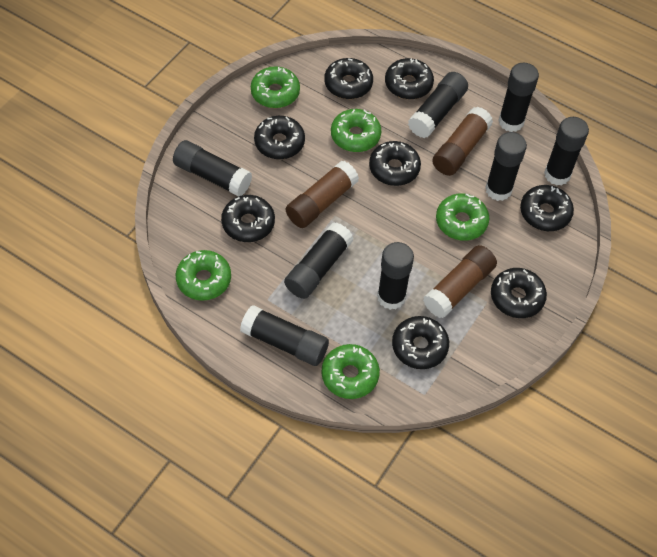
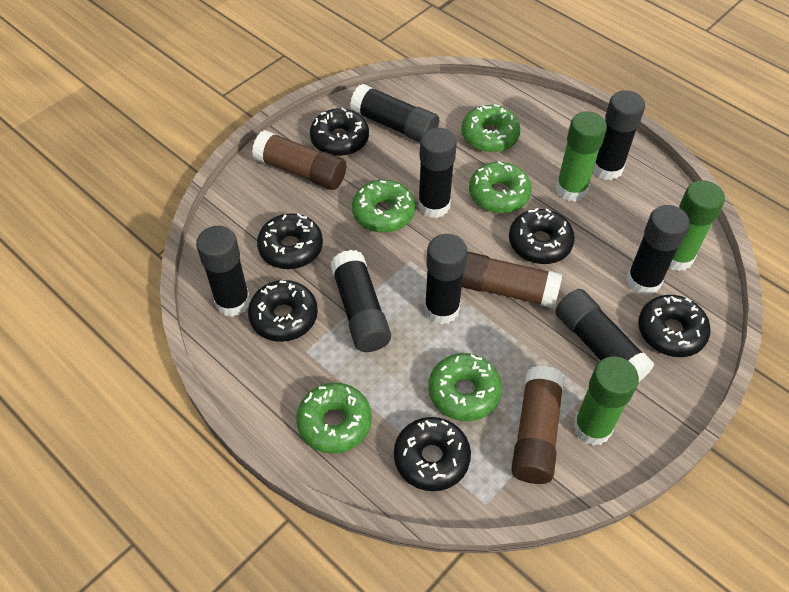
black donut: 8 -> 6
green glue stick: 0 -> 3

